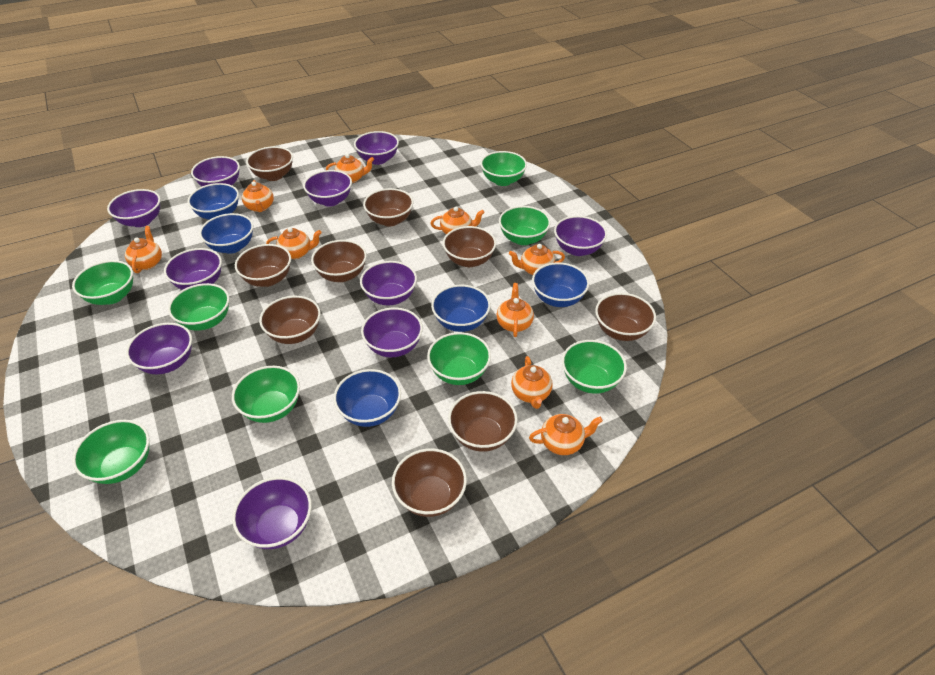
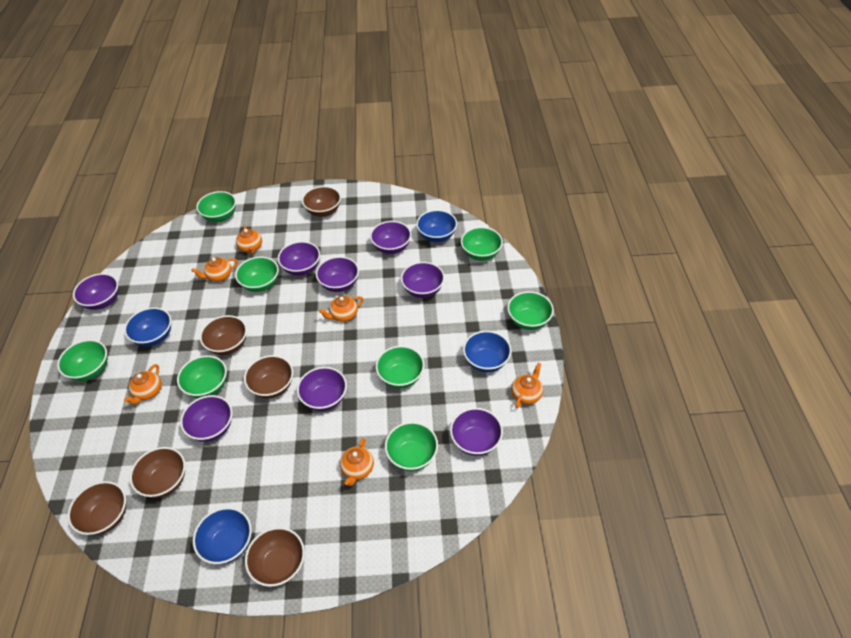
blue bowl: 5 -> 4
brown bowl: 9 -> 6
orange teapot: 9 -> 6
purple bowl: 10 -> 8

